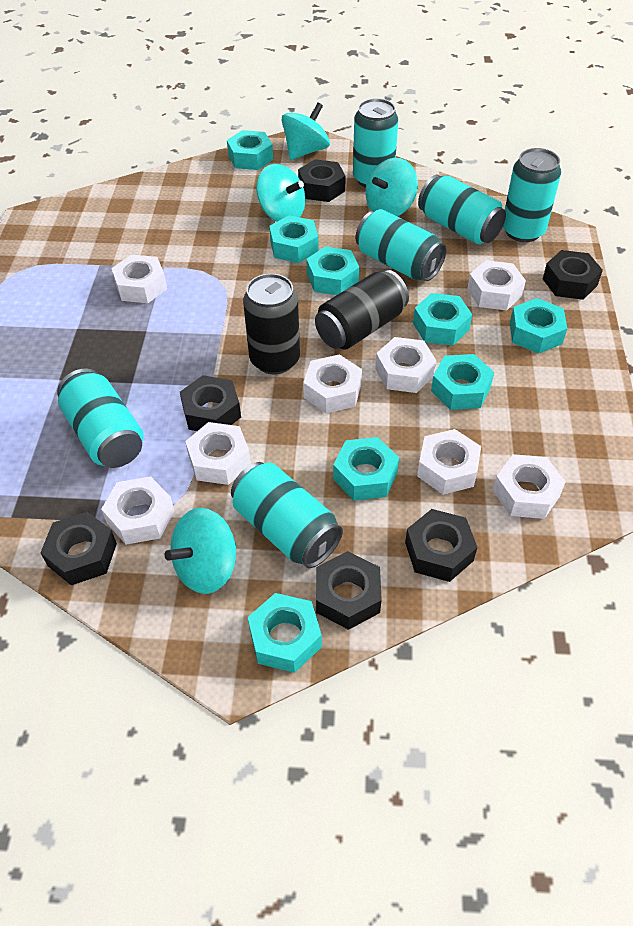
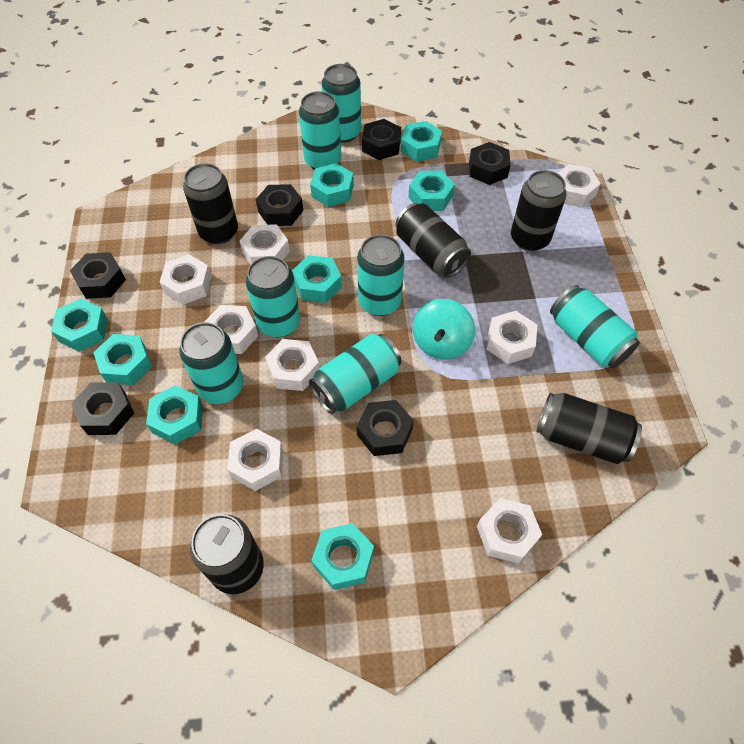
black can: 2 -> 5
turquoise can: 6 -> 7
turquoise spinning top: 4 -> 1

